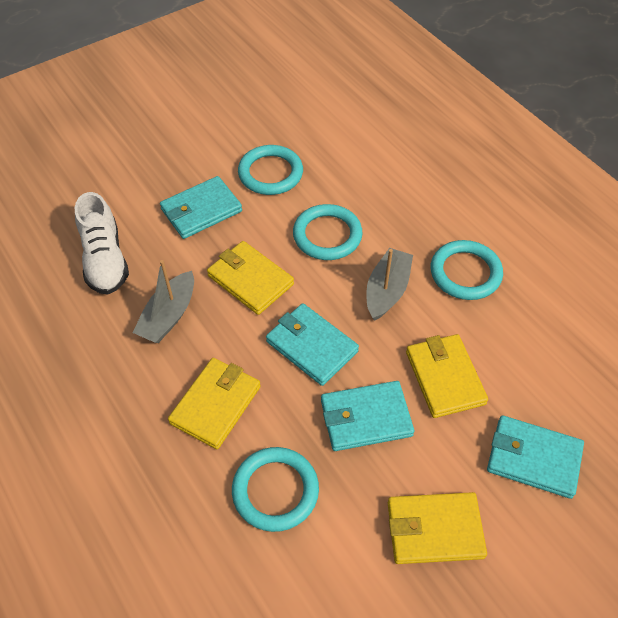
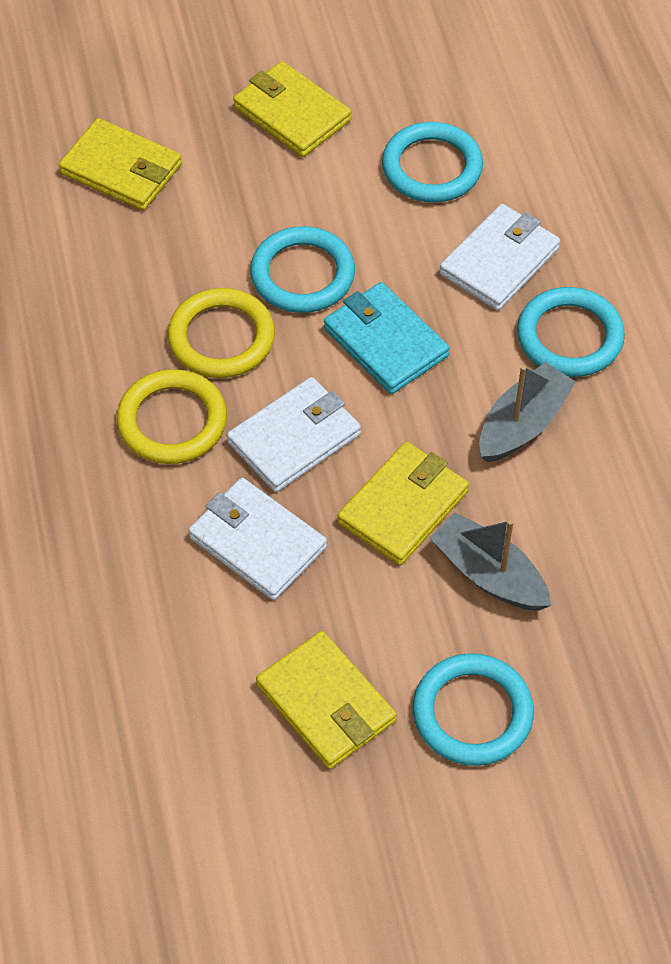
turquoise wallet: 4 -> 1
white shoe: 1 -> 0
white wallet: 0 -> 3
yellow ring: 0 -> 2

